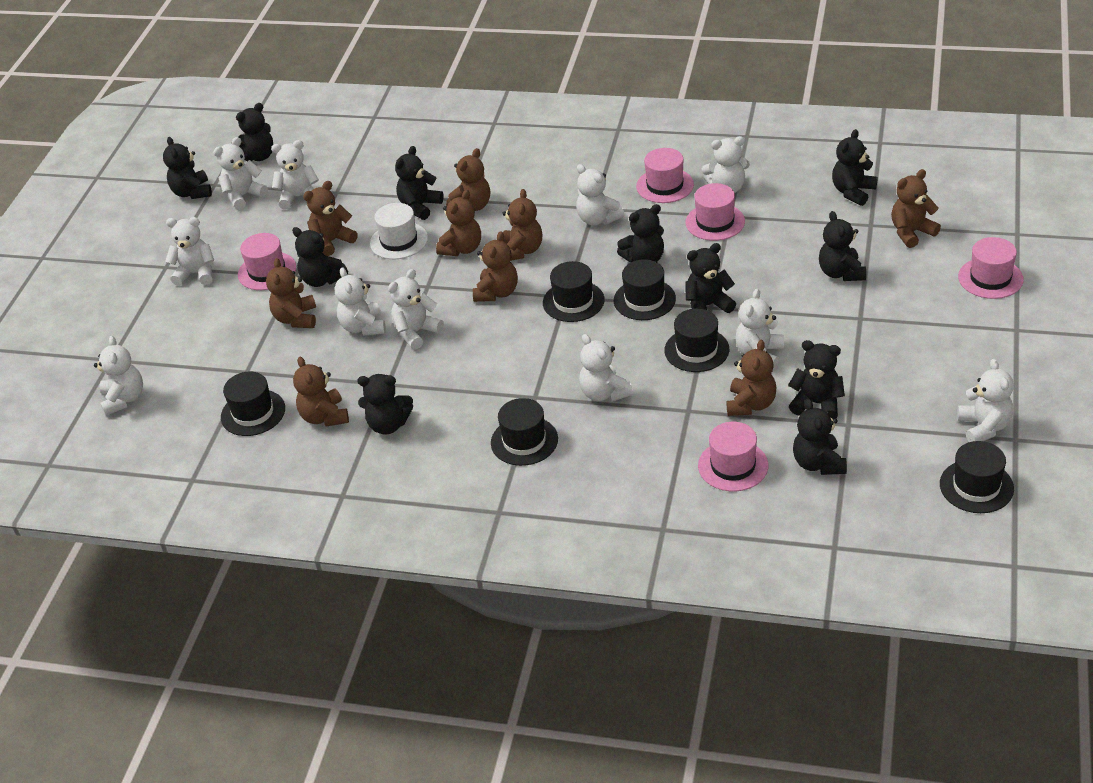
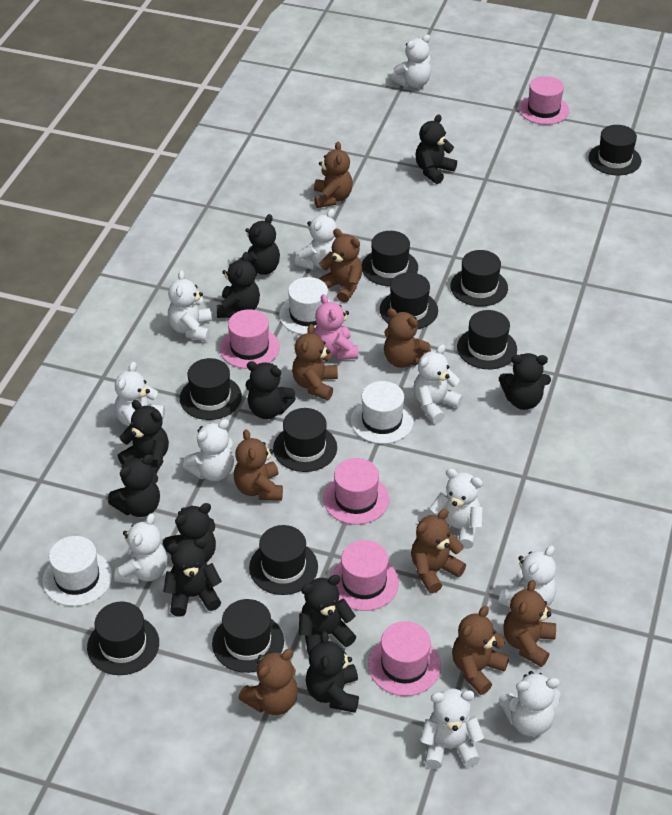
black hat: 6 -> 10
pink teddy bear: 0 -> 1
white hat: 1 -> 3

